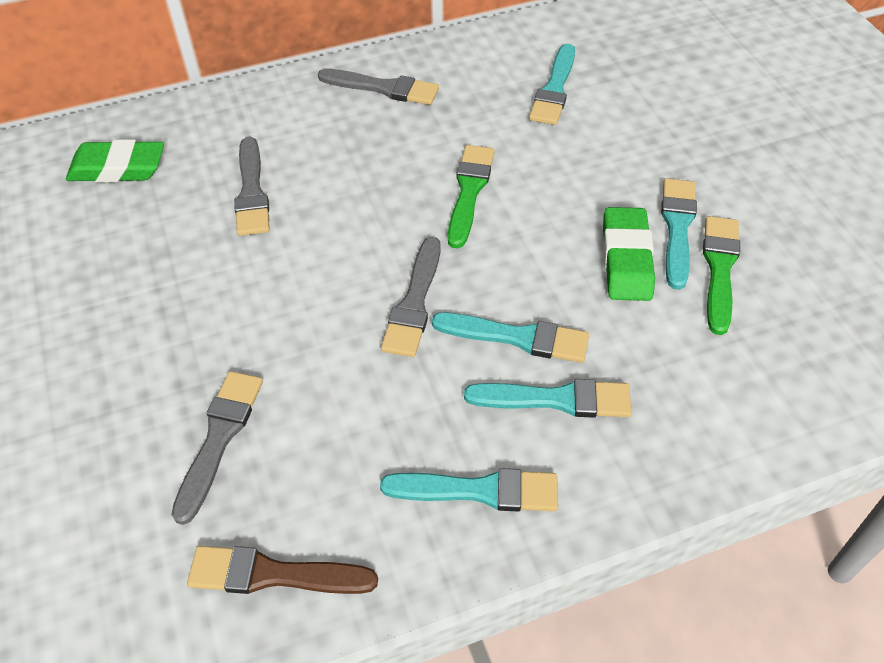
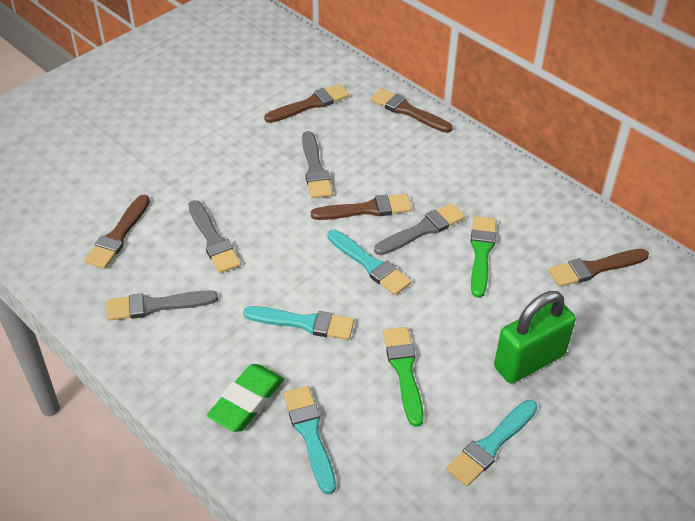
brown brush: 1 -> 5
green eraser: 2 -> 1
green padlock: 0 -> 1
turquoise brush: 5 -> 4

